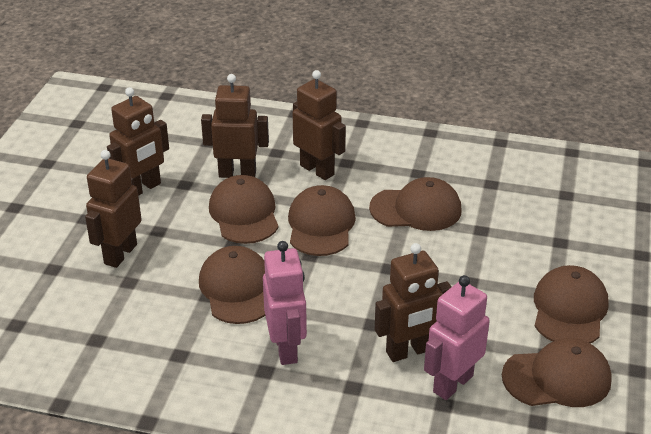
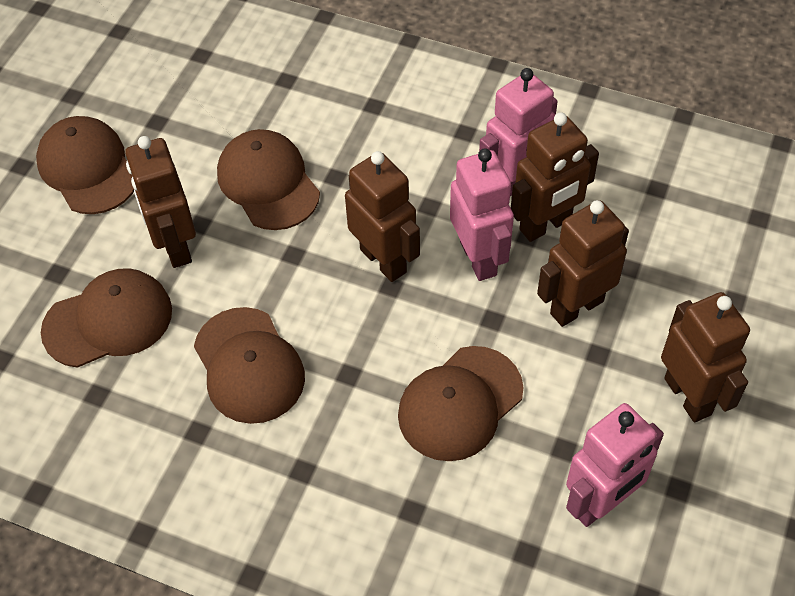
brown cap: 6 -> 5
pink robot: 2 -> 3

